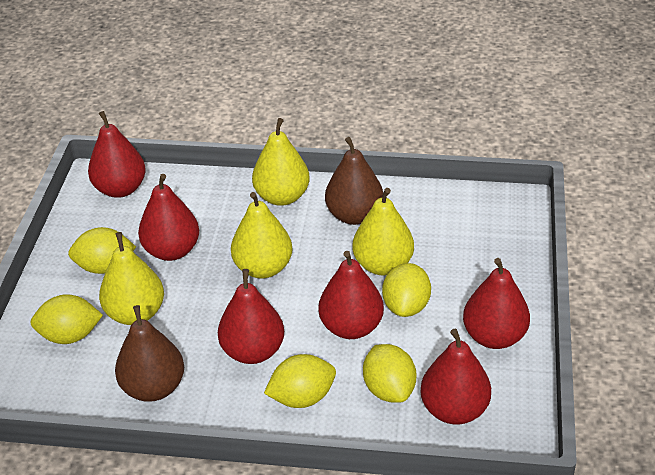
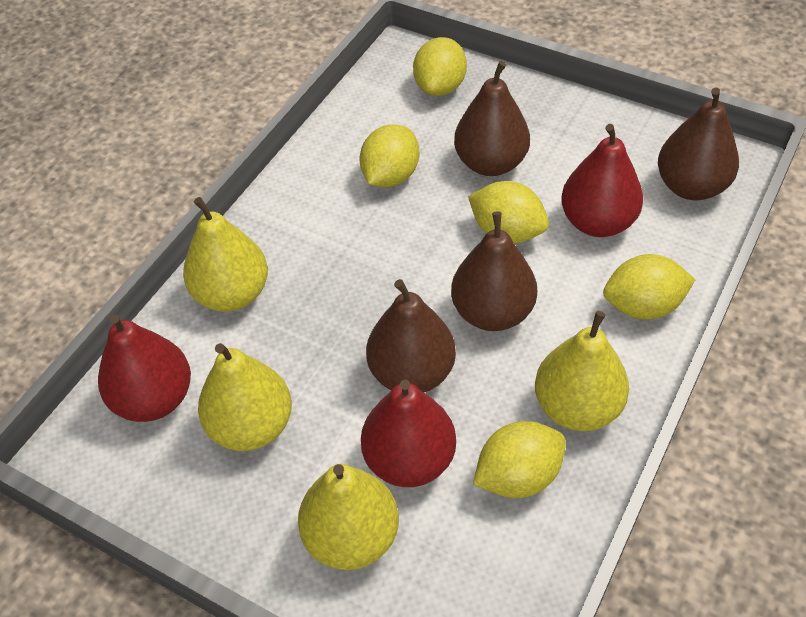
brown pear: 2 -> 4
red pear: 6 -> 3

